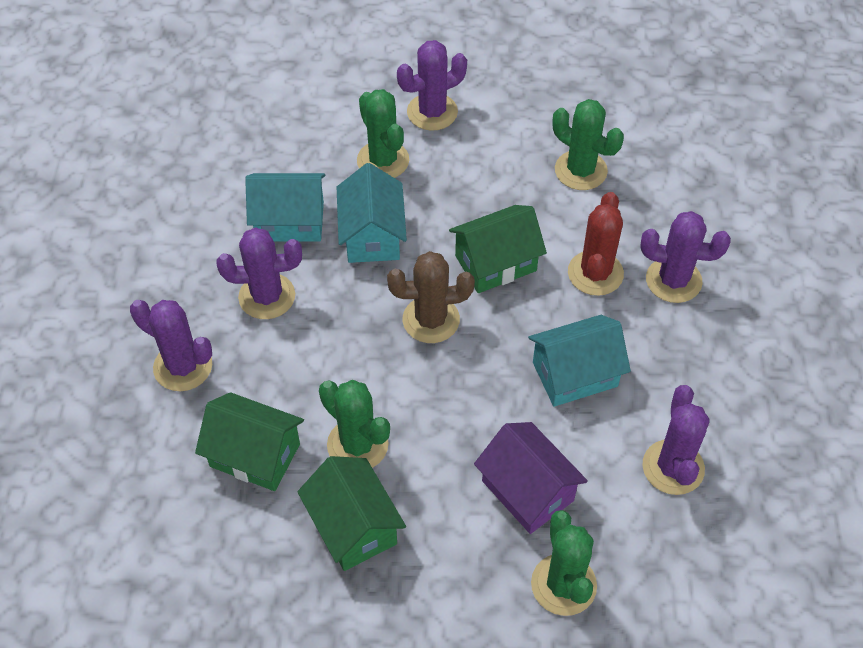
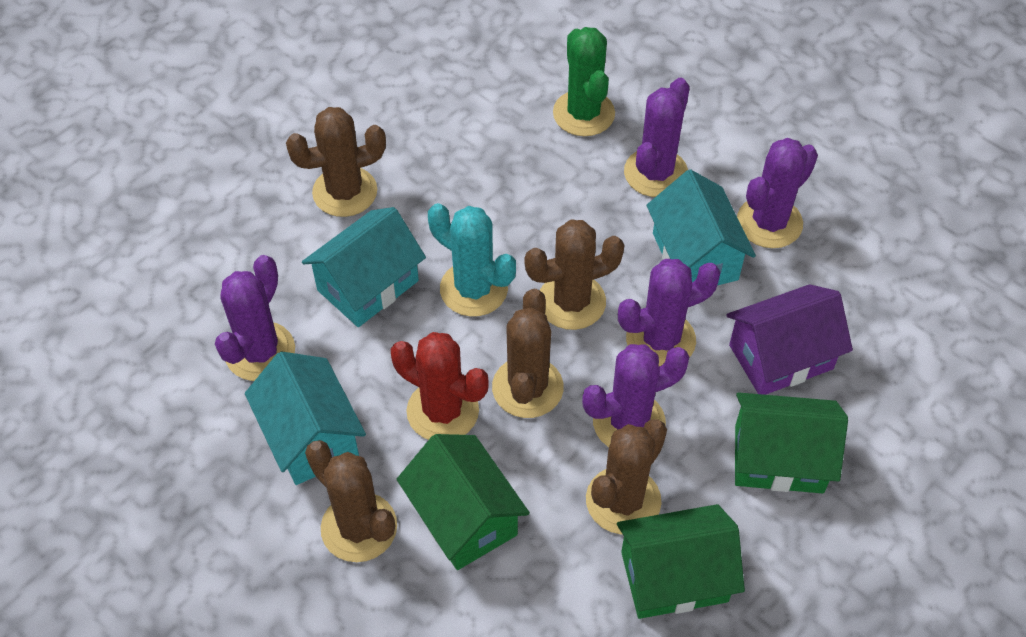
brown cactus: 1 -> 5
green cactus: 4 -> 1
turquoise cactus: 0 -> 1

